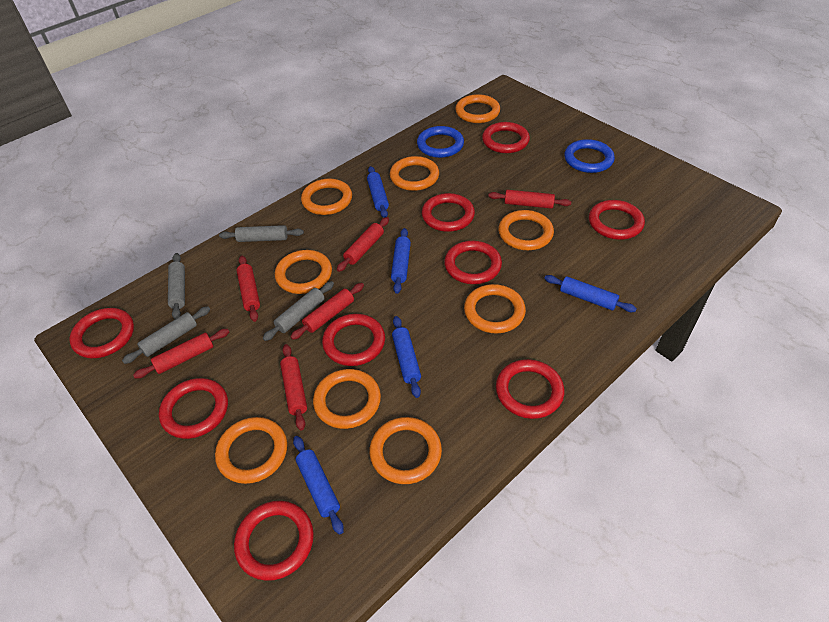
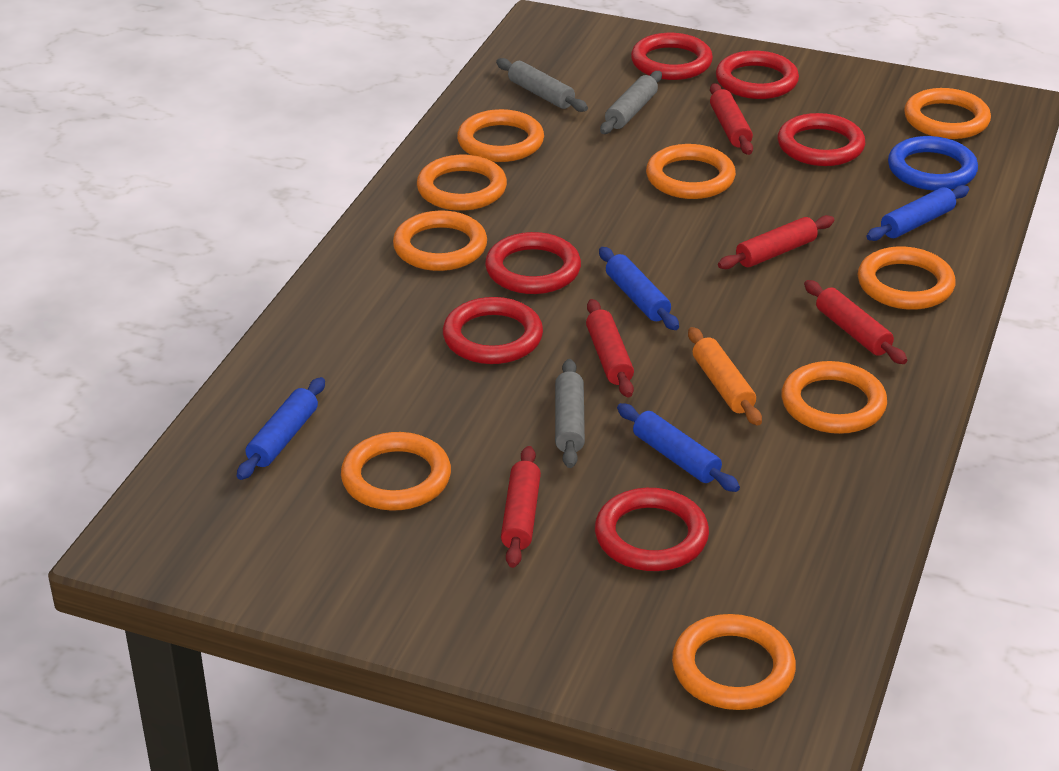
blue ring: 2 -> 1
blue rolling pin: 5 -> 4
grey rolling pin: 4 -> 3
orange rolling pin: 0 -> 1
red ring: 9 -> 6
red rolling pin: 6 -> 5

